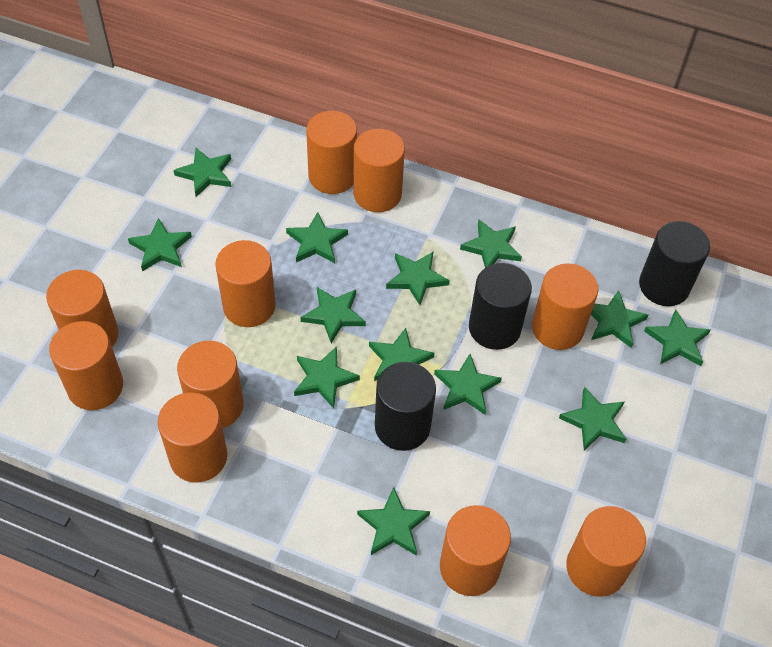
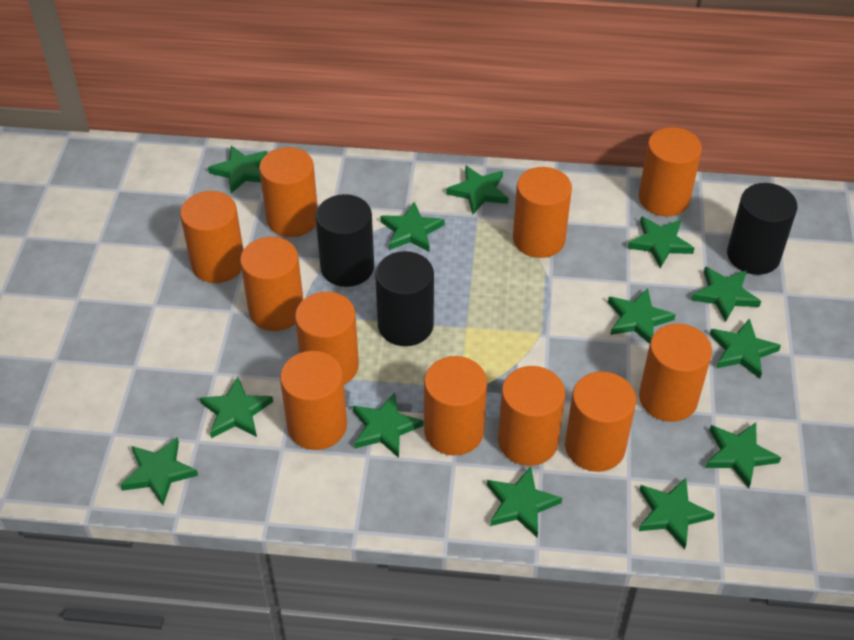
orange cylinder: 10 -> 11

